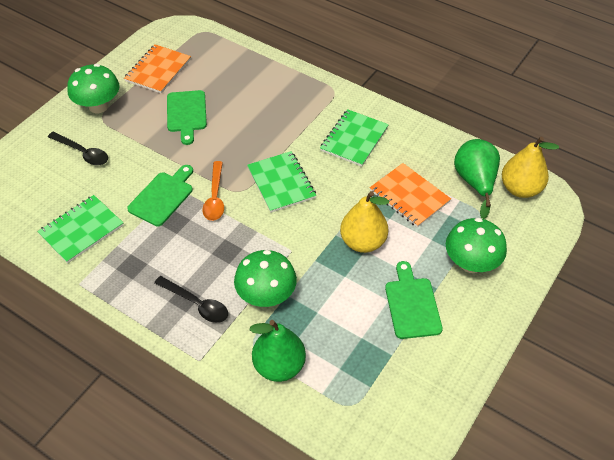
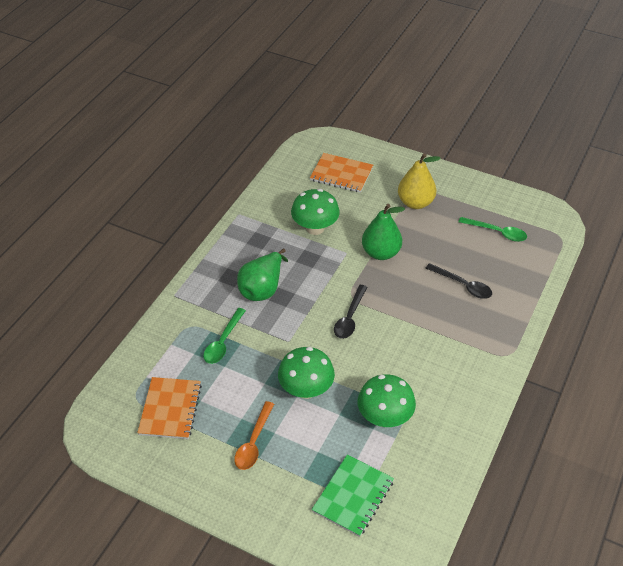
green cutting board: 3 -> 0
green notebook: 3 -> 1
green spoon: 0 -> 2
yellow pear: 2 -> 1

